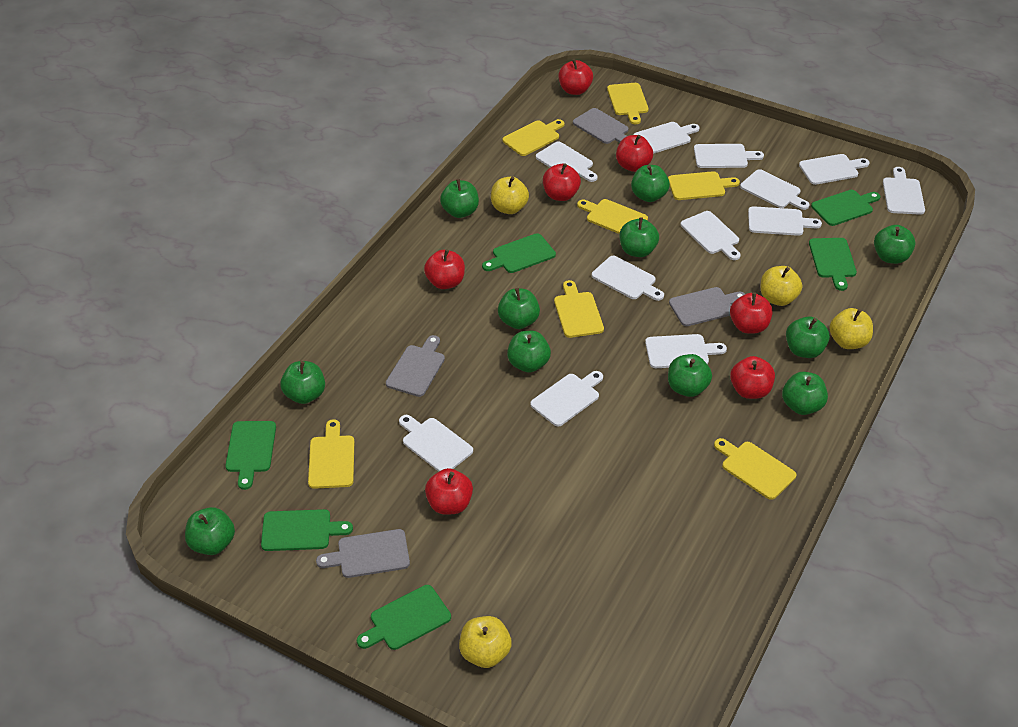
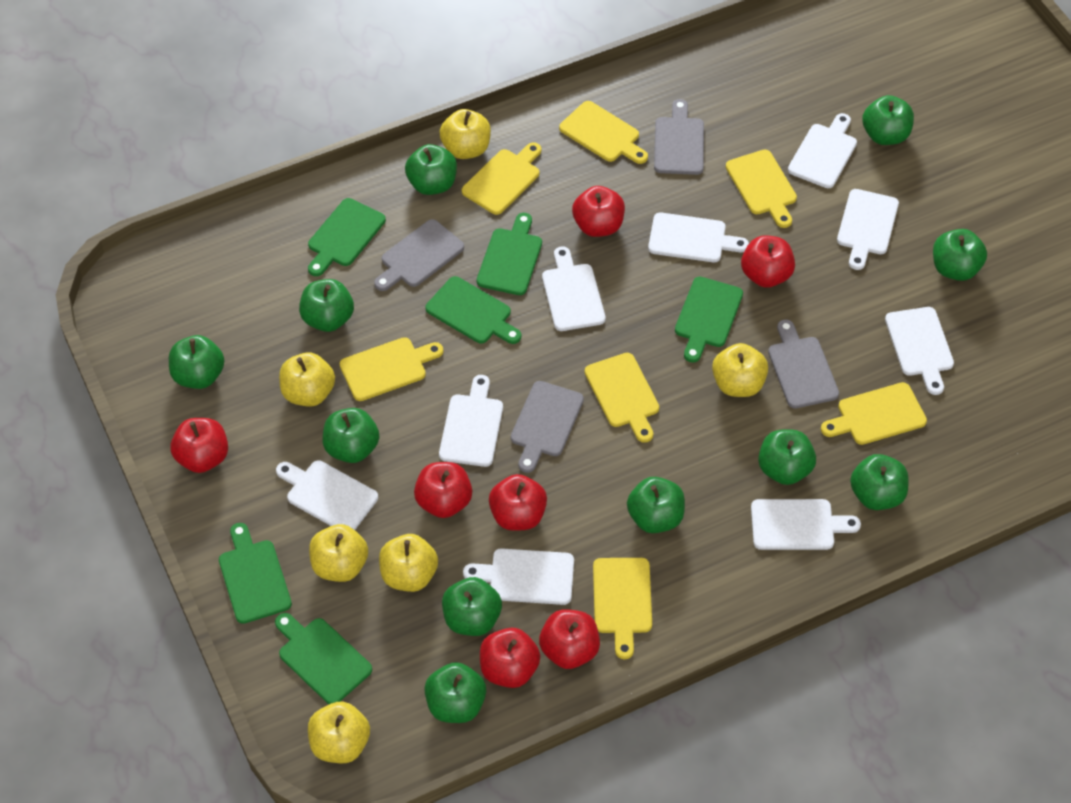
white cutting board: 12 -> 9
yellow apple: 4 -> 6

